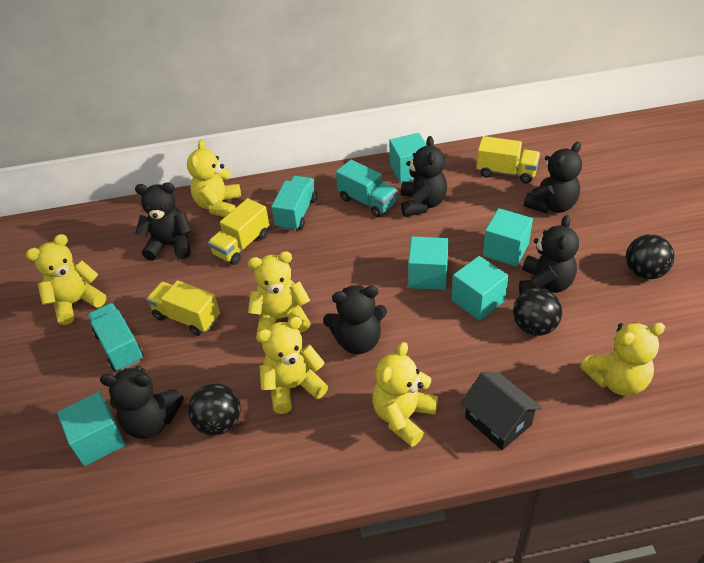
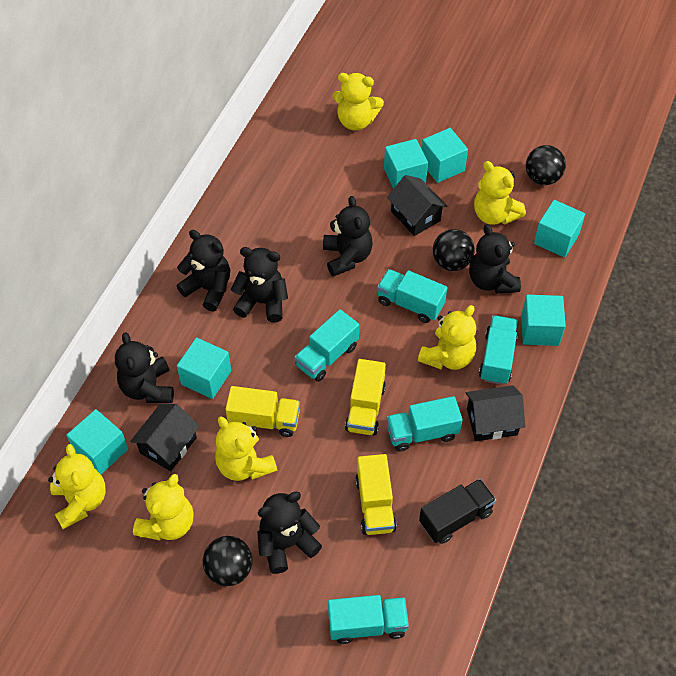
black house: 1 -> 3
black truck: 0 -> 1
turquoise cube: 5 -> 6
turquoise truck: 3 -> 5

